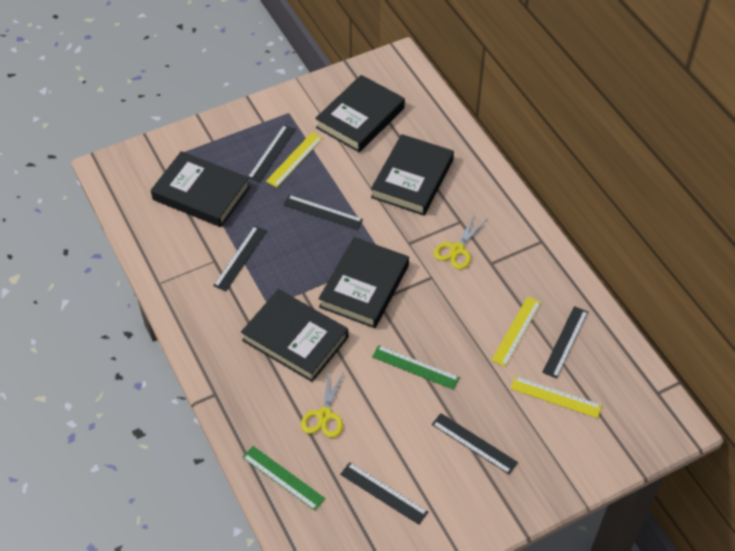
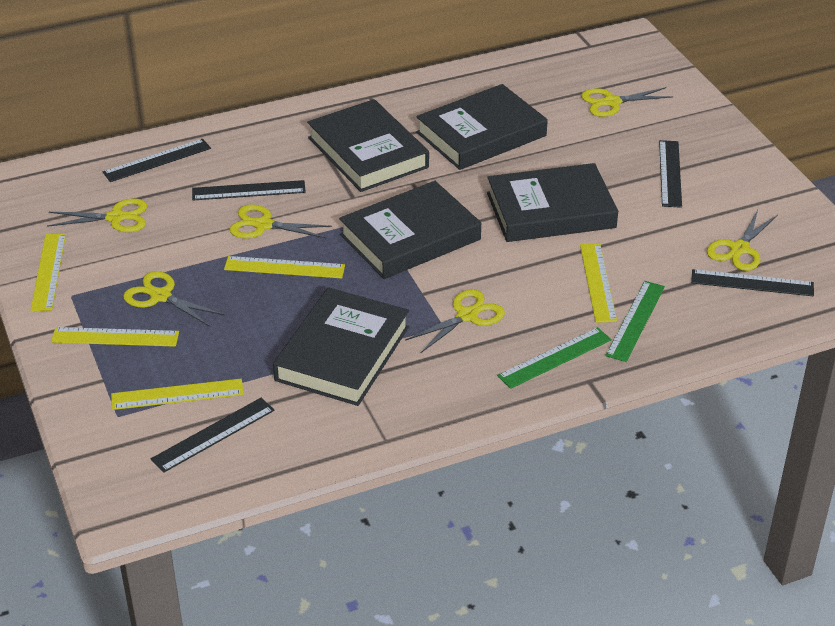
black ruler: 6 -> 5
yellow ruler: 3 -> 5
yellow scissors: 2 -> 6

